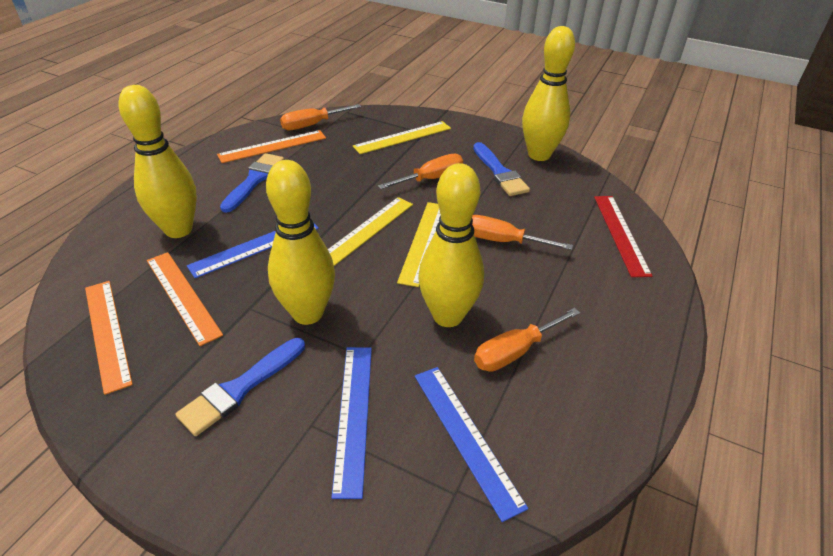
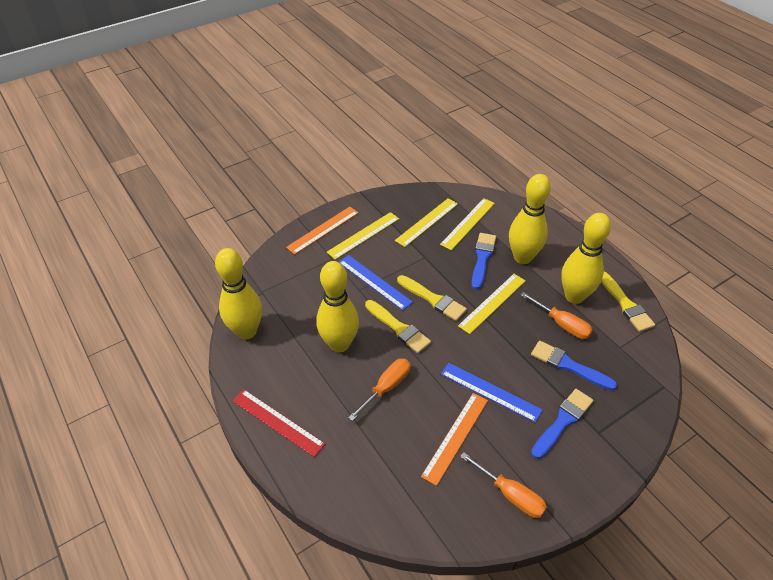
blue ruler: 3 -> 2
orange ruler: 3 -> 2
orange screwdriver: 4 -> 3
yellow brush: 0 -> 3
yellow ruler: 3 -> 4

